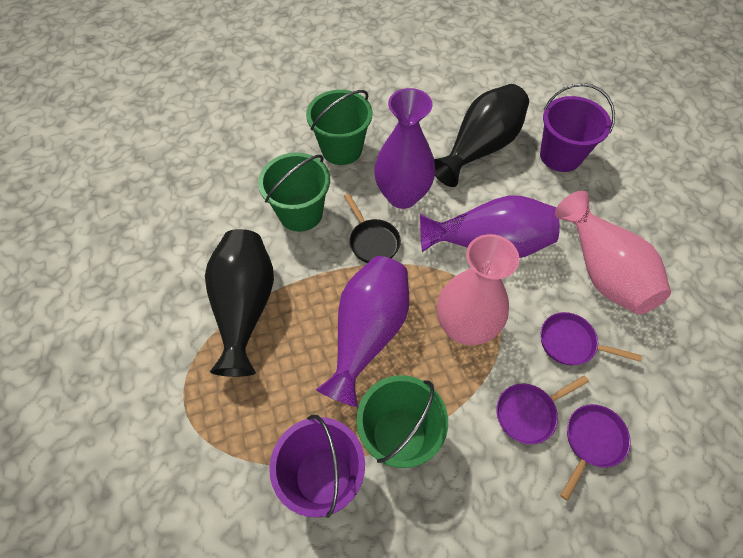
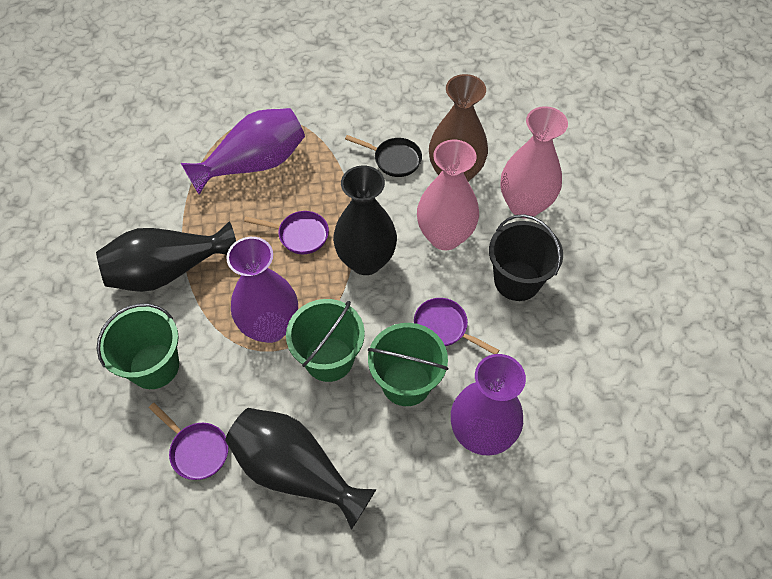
black bucket: 0 -> 1
black vase: 2 -> 3
brown vase: 0 -> 1
purple bucket: 2 -> 0

